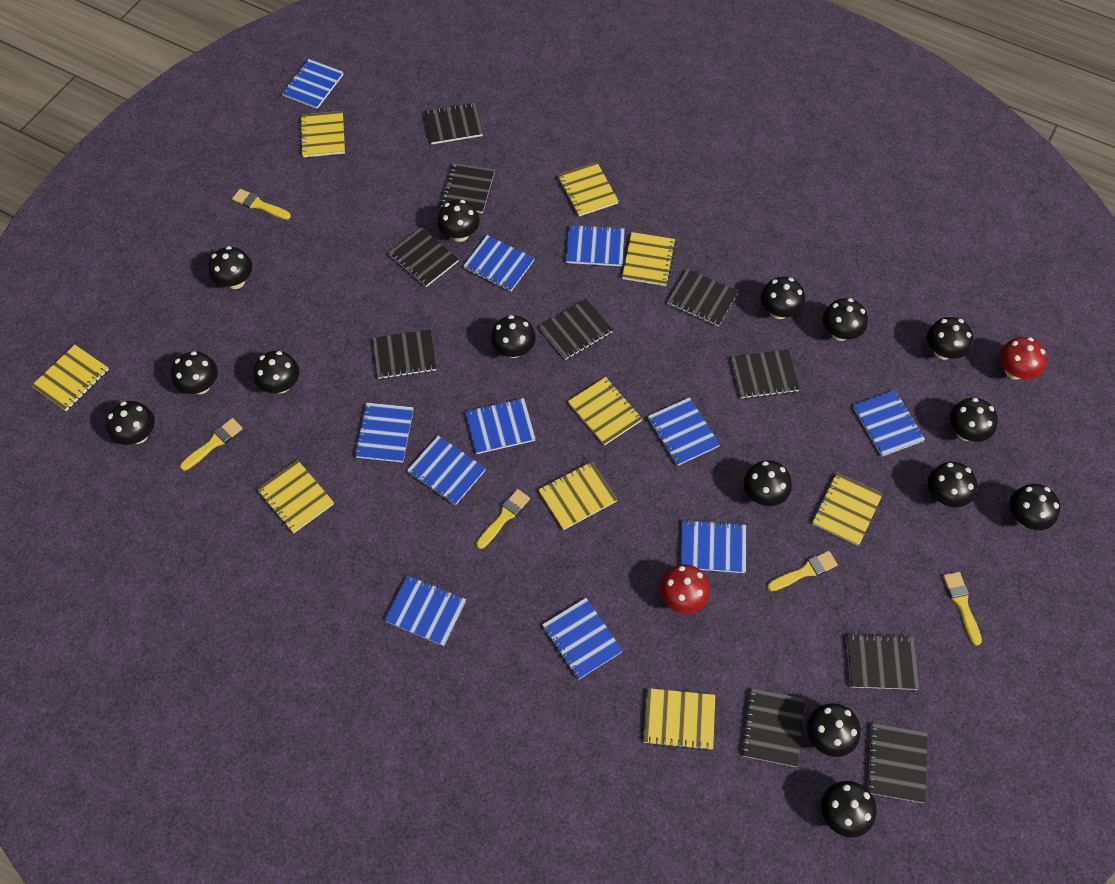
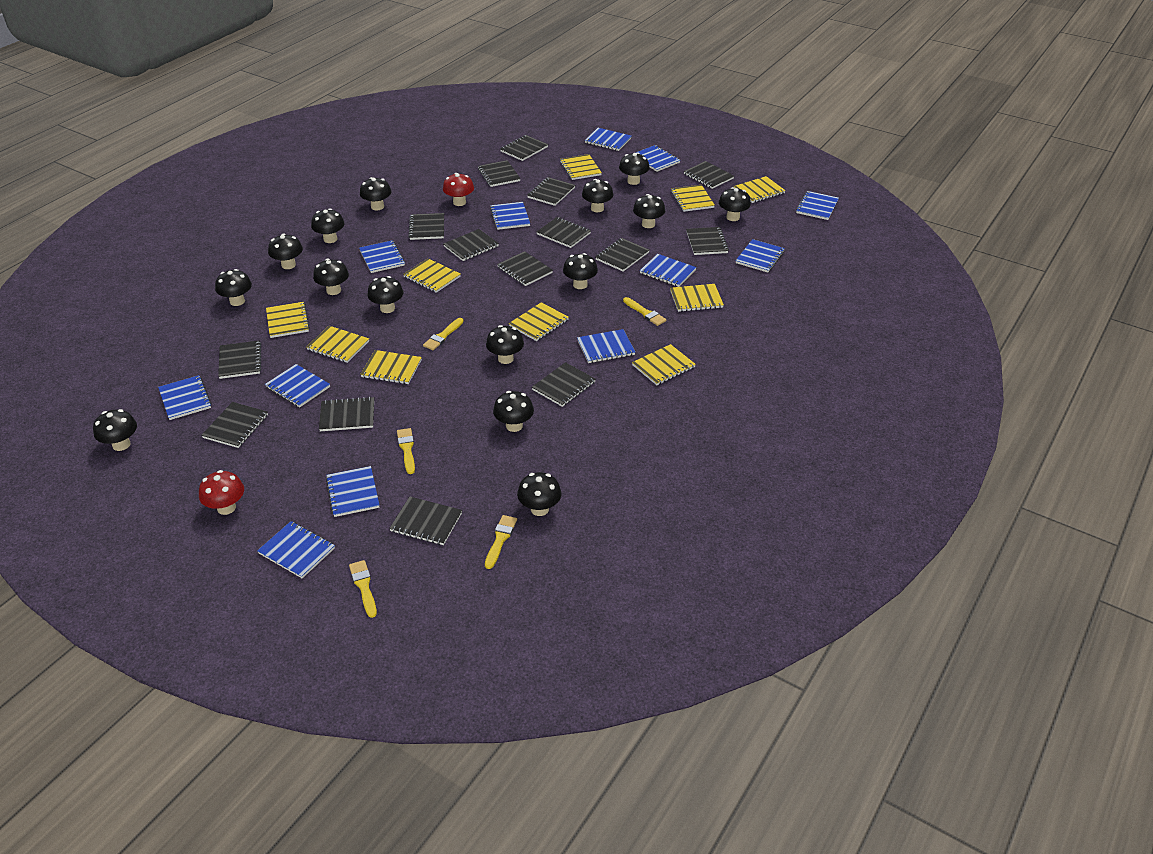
black notebook: 10 -> 15
blue notebook: 11 -> 12
yellow notebook: 9 -> 10

